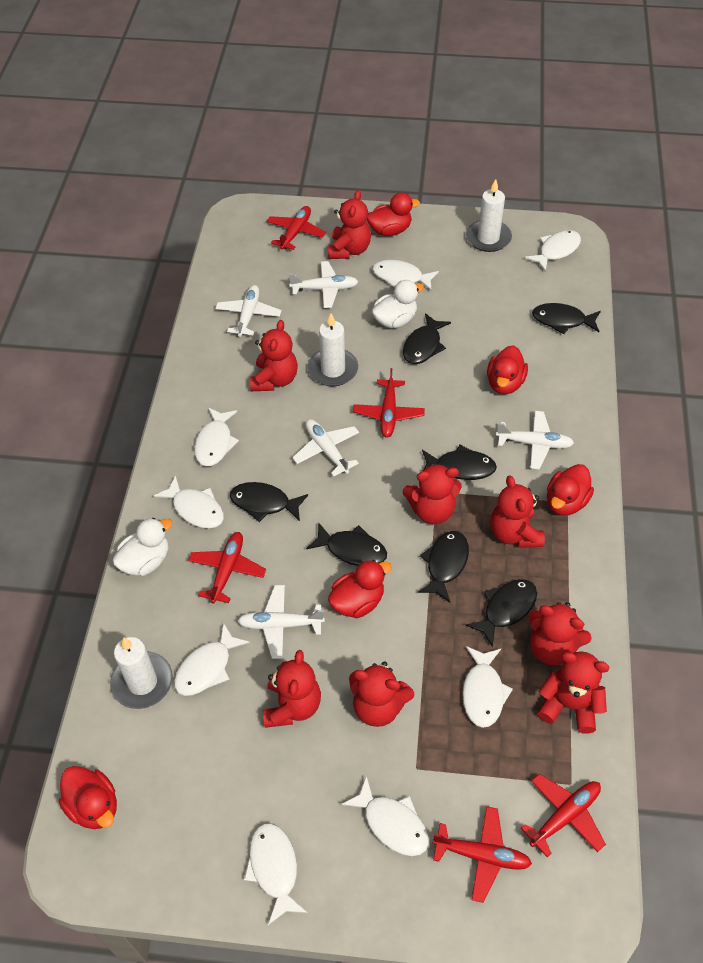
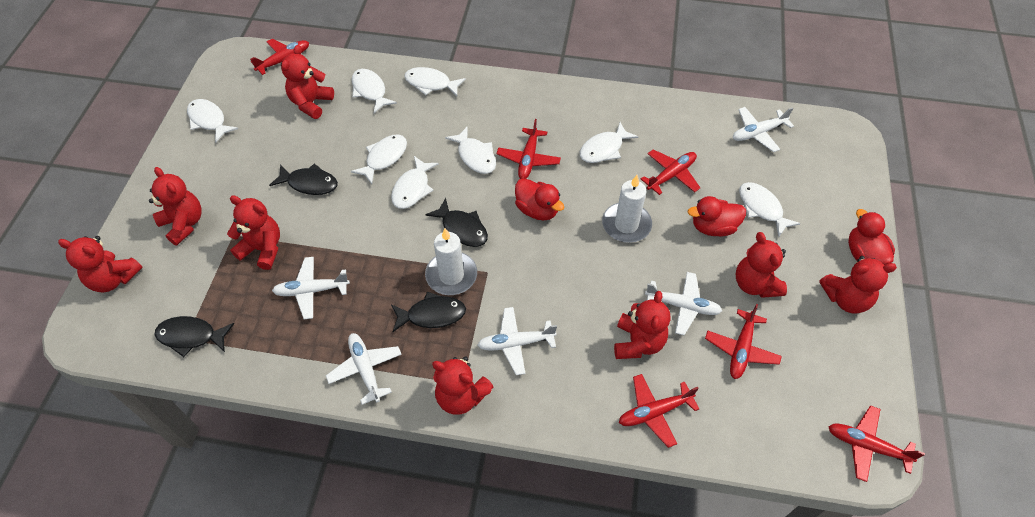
black fish: 7 -> 4
red duck: 5 -> 3
red plane: 5 -> 6
white candle: 3 -> 2
white duck: 2 -> 0

